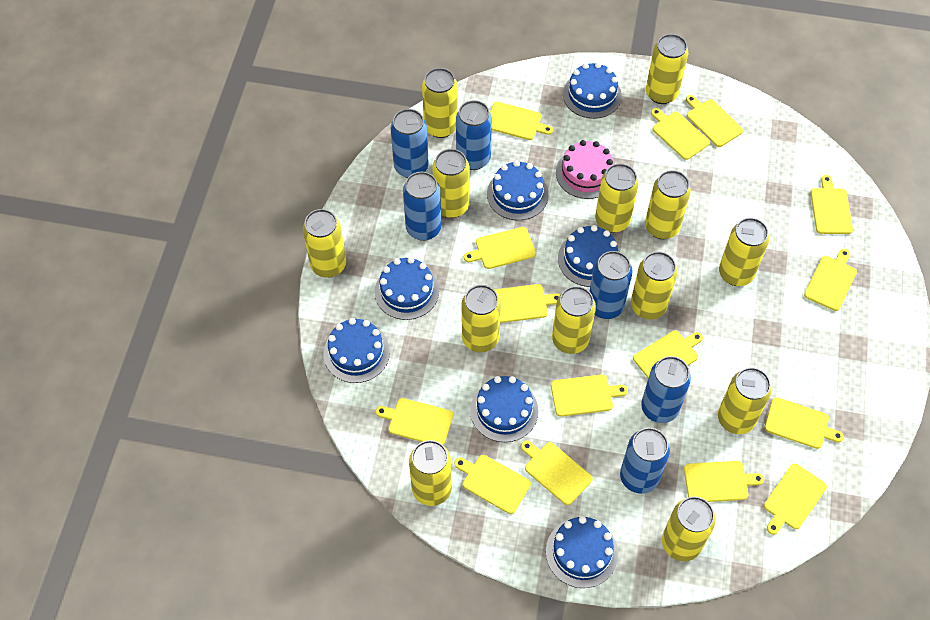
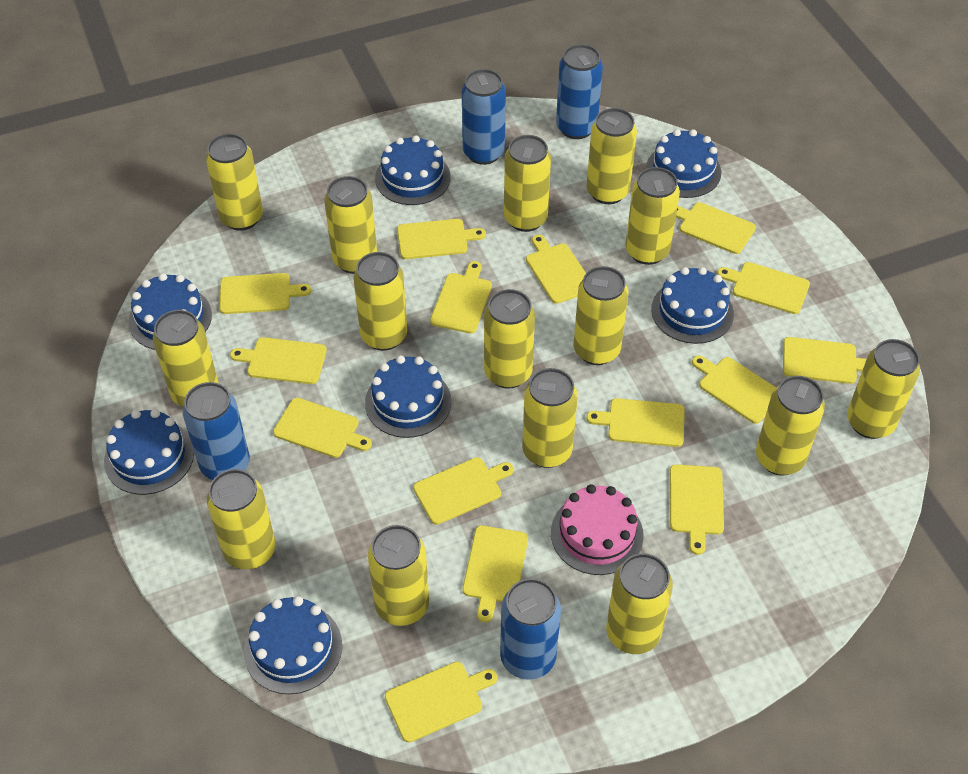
blue can: 6 -> 4
yellow can: 13 -> 15

